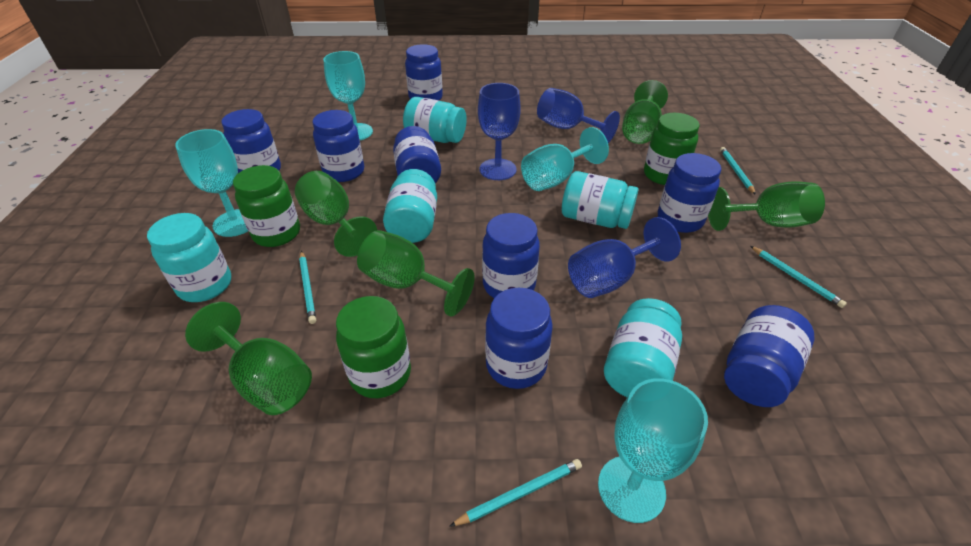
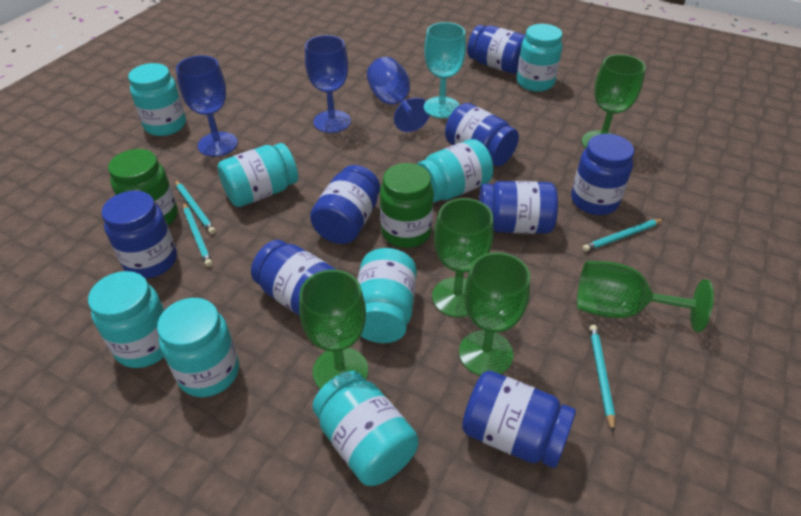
green jar: 3 -> 2
turquoise goblet: 4 -> 1
turquoise jar: 5 -> 8

